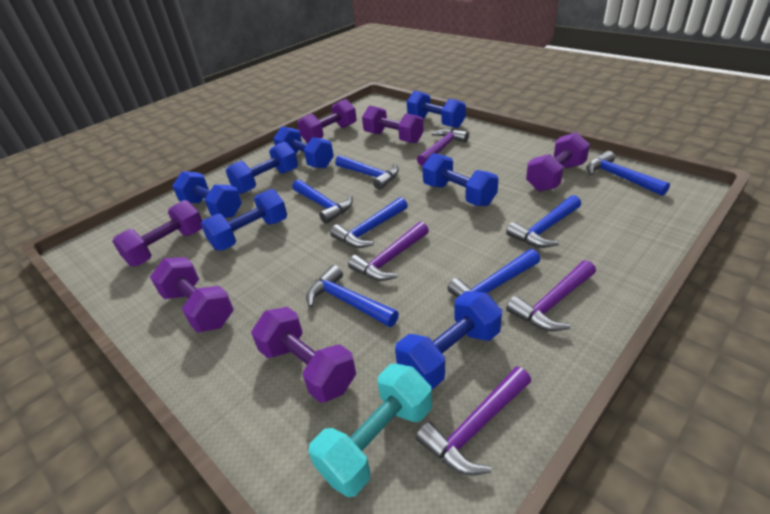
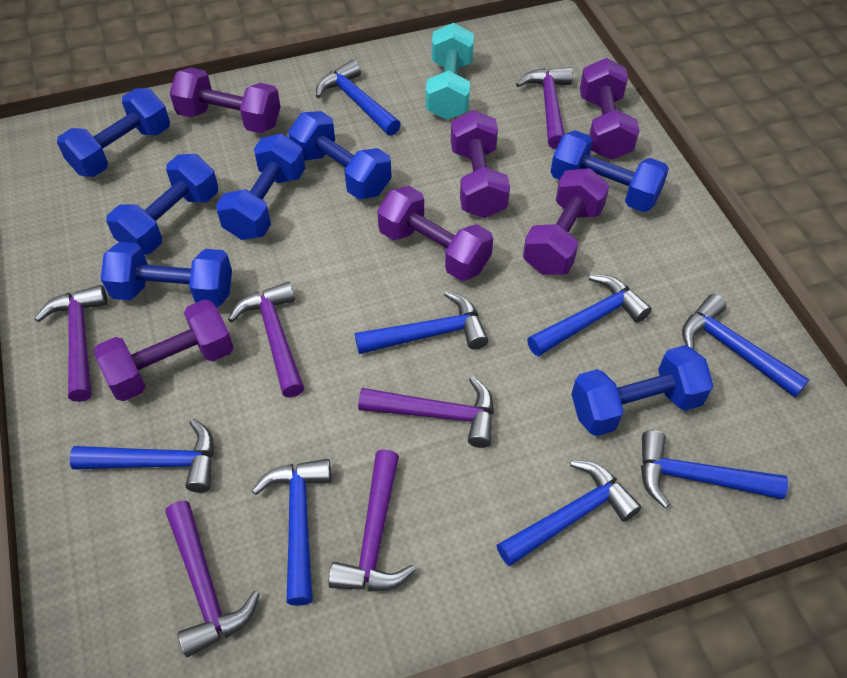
blue hammer: 7 -> 8
purple hammer: 4 -> 6

